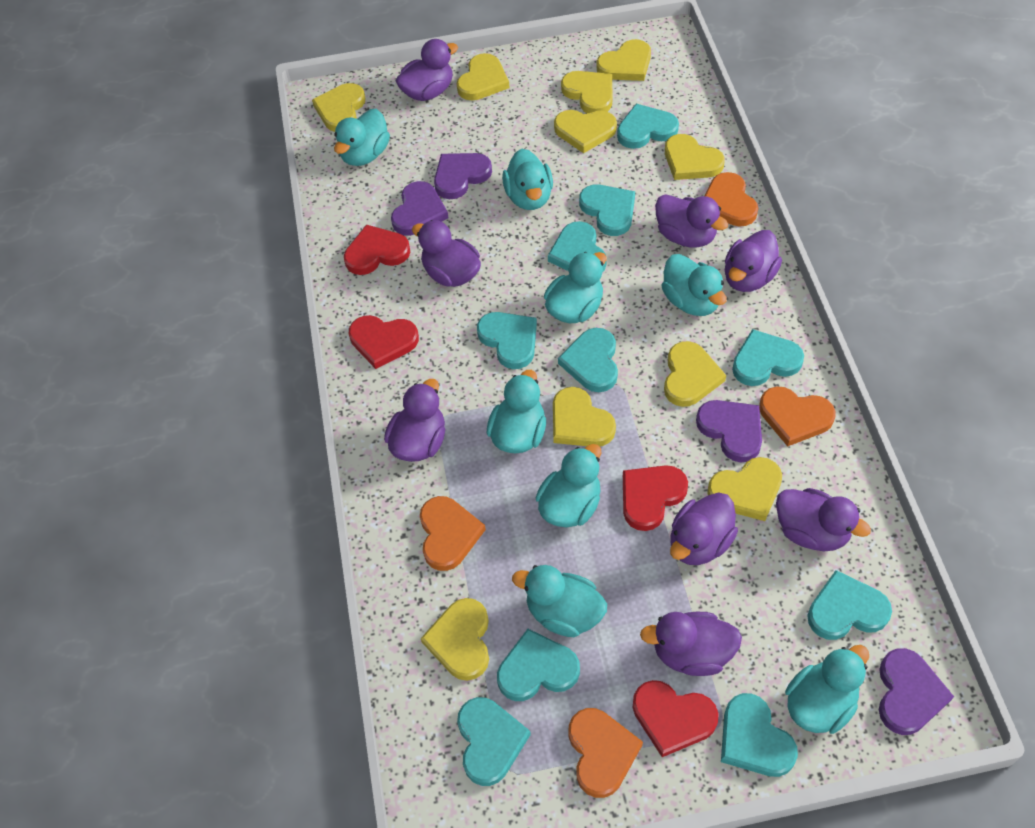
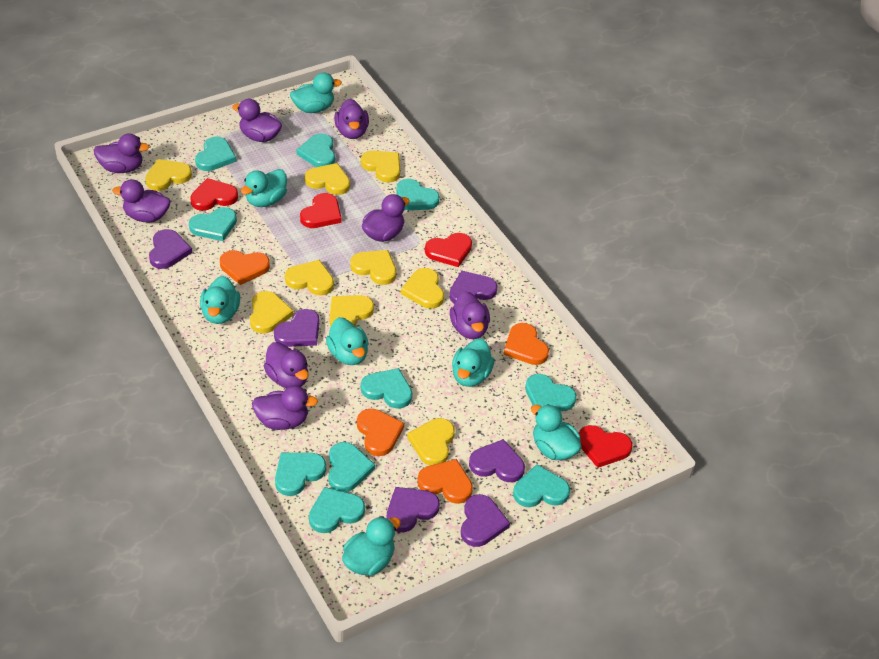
purple heart: 4 -> 6
turquoise duck: 8 -> 7
yellow heart: 10 -> 9

